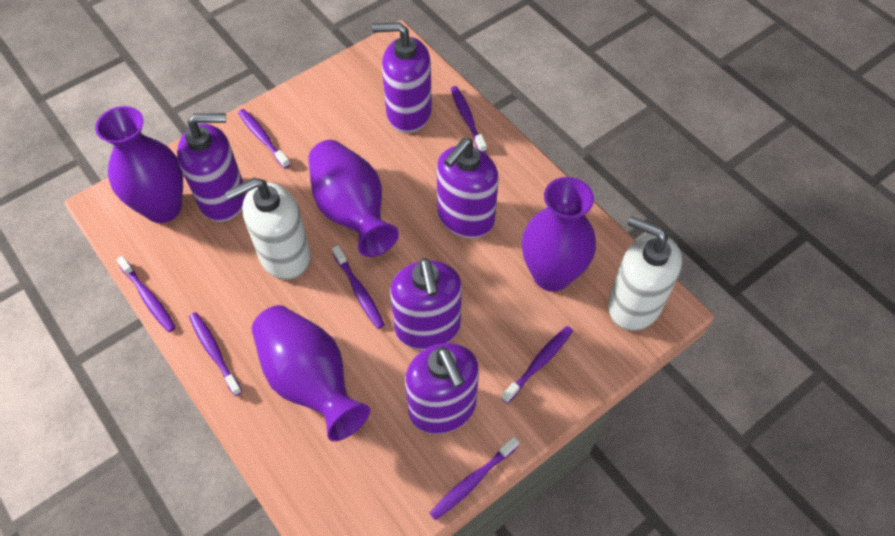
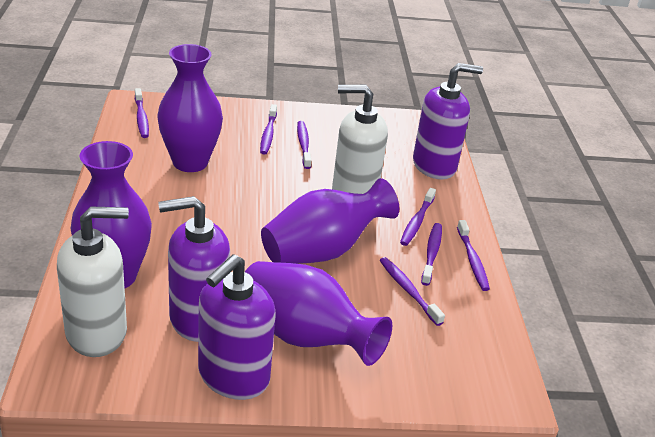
purple soap dispenser: 5 -> 3

